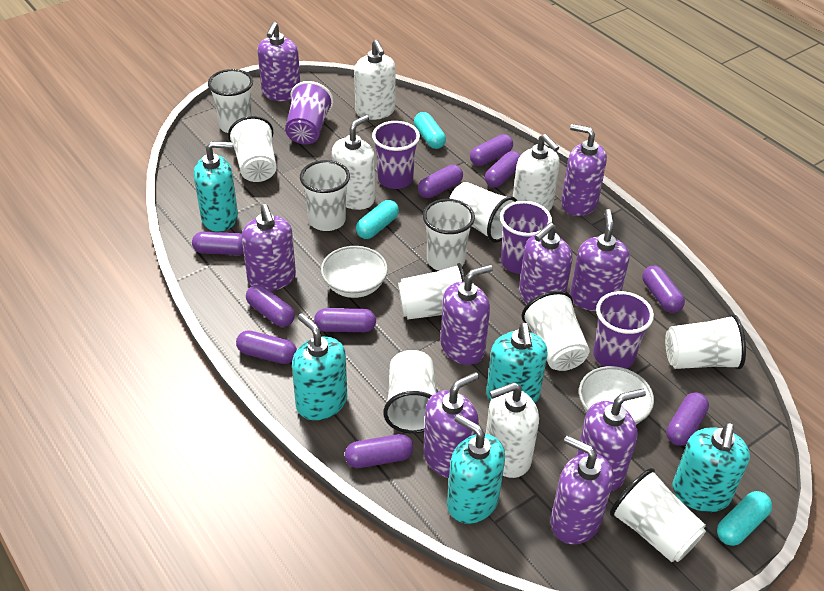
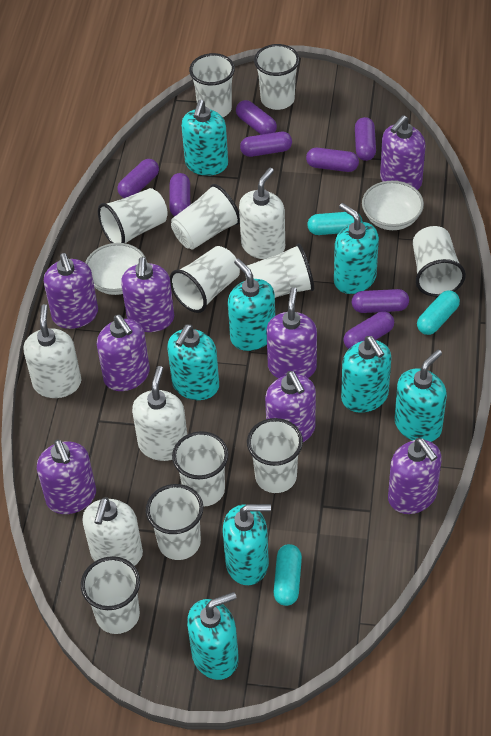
purple capsule: 10 -> 8
purple cup: 4 -> 0
purple soap dispenser: 9 -> 8
turquoise soap dispenser: 5 -> 8
white cup: 10 -> 11

